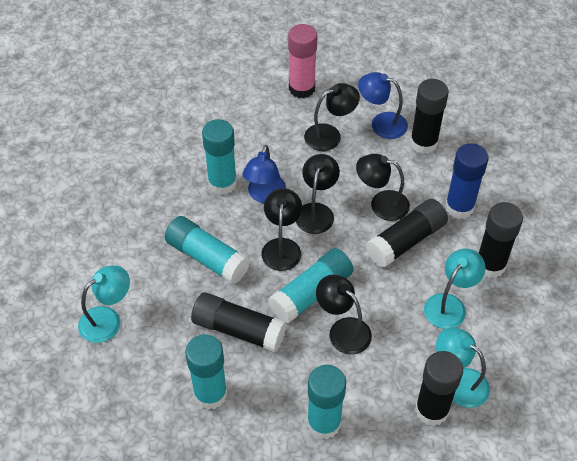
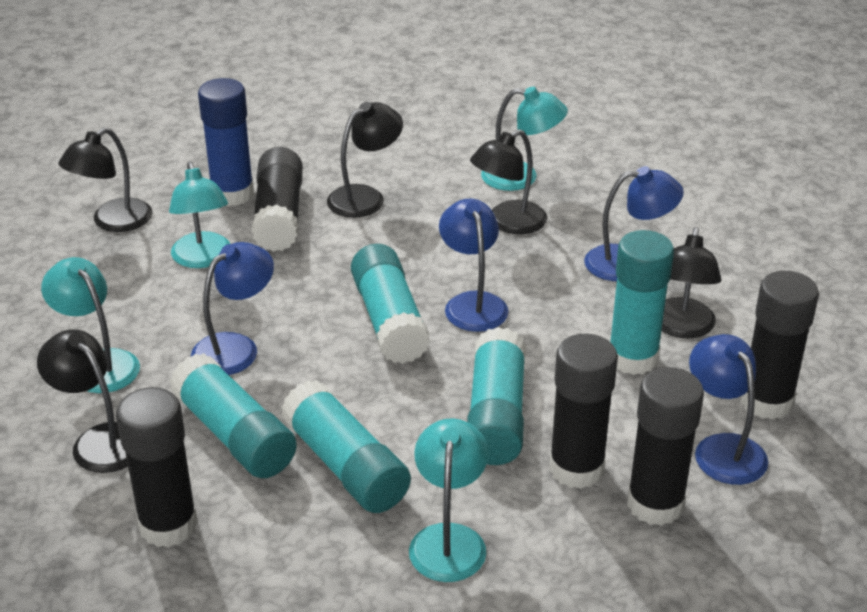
blue lamp: 2 -> 4
pink glue stick: 1 -> 0
turquoise lamp: 3 -> 4

